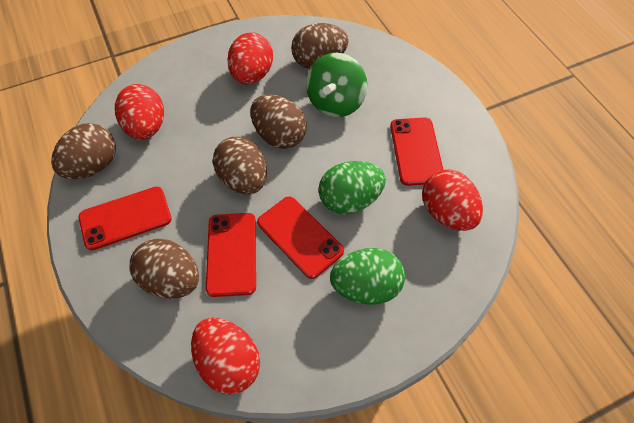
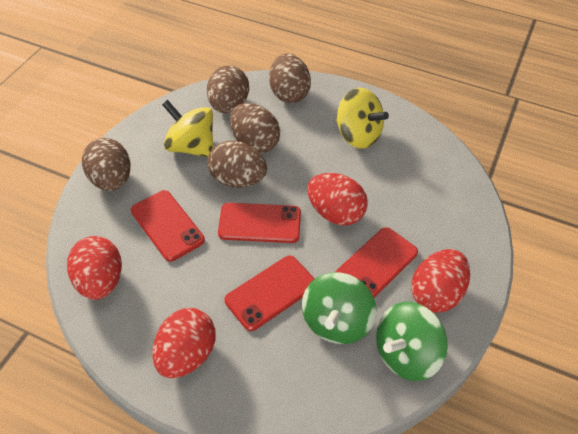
green egg: 2 -> 0
green spinning top: 1 -> 2
yellow spinning top: 0 -> 2

